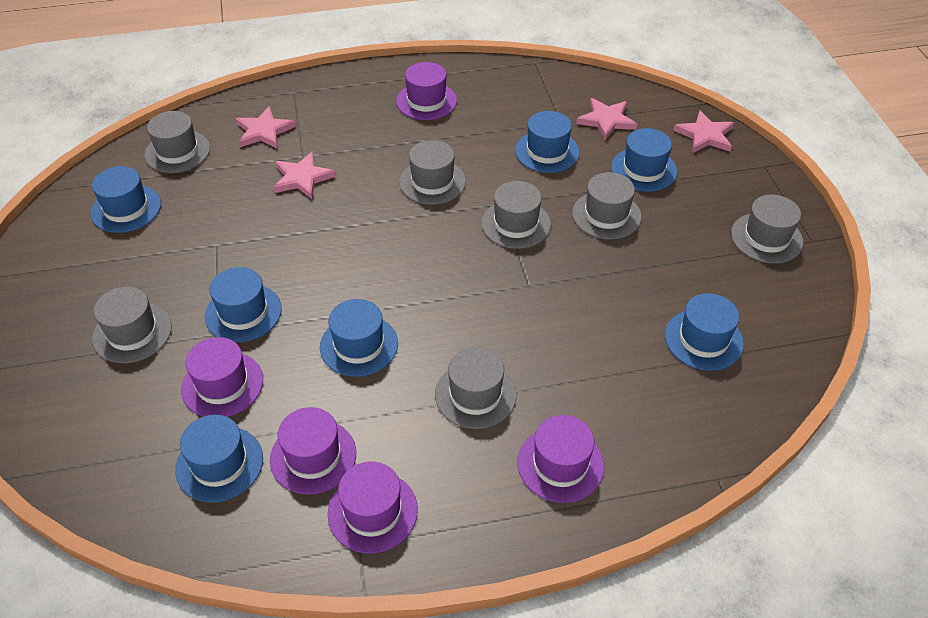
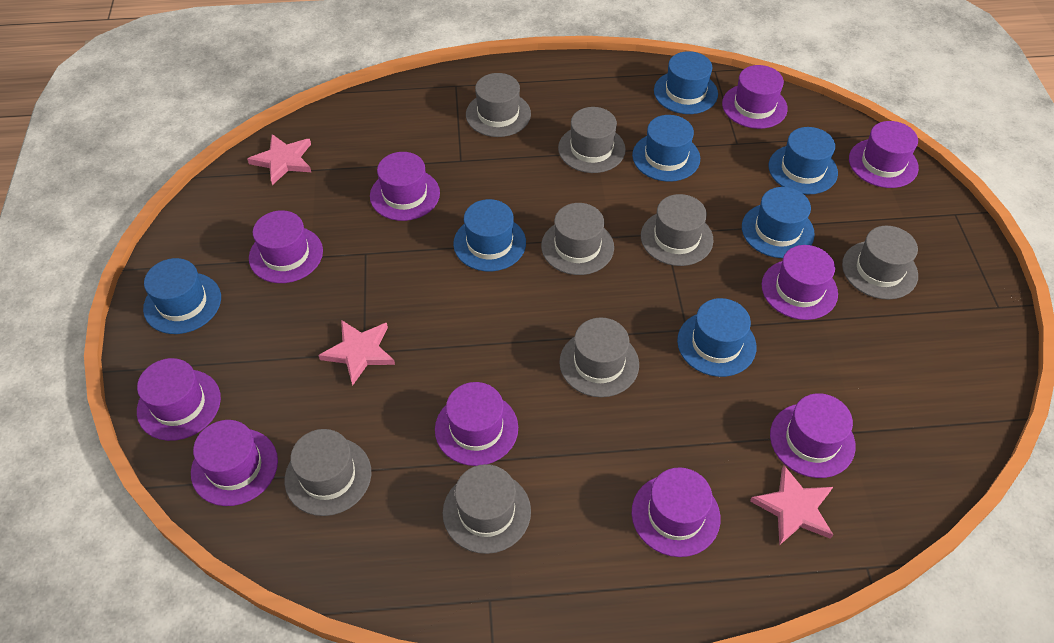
grey hat: 7 -> 8
pink star: 4 -> 3
purple hat: 5 -> 10

